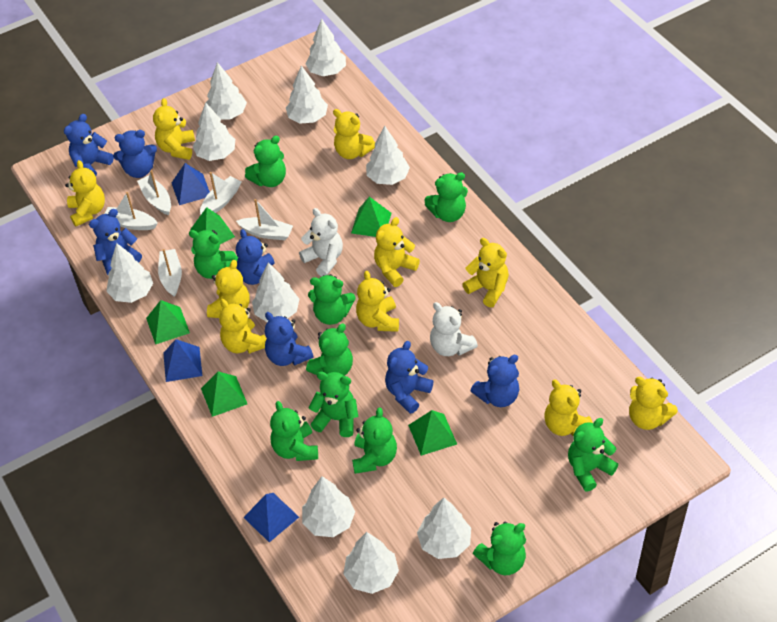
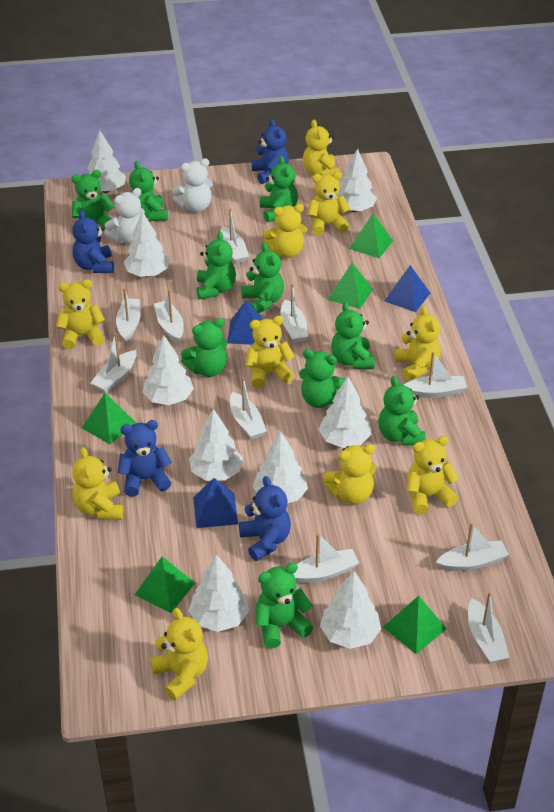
blue teddy bear: 7 -> 4
white boat: 5 -> 10
white tree: 10 -> 9

